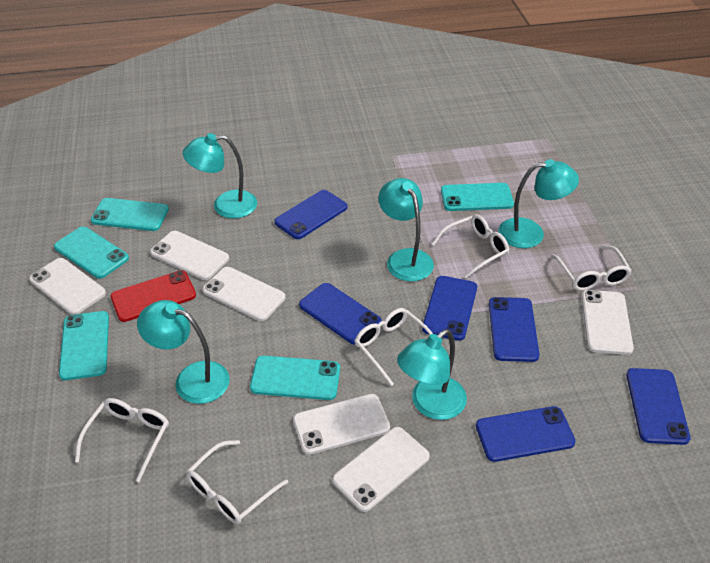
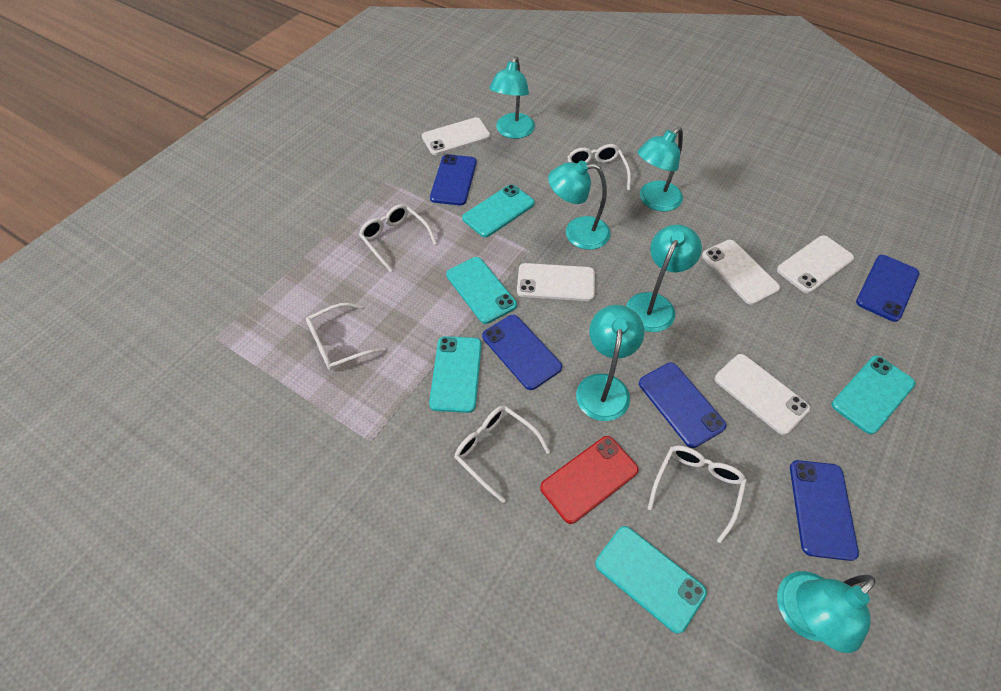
blue phone: 6 -> 5
turquoise lamp: 5 -> 6
white phone: 6 -> 5

